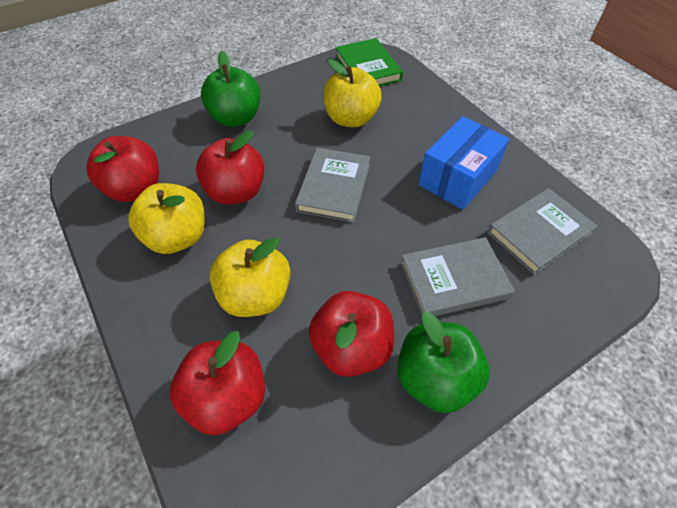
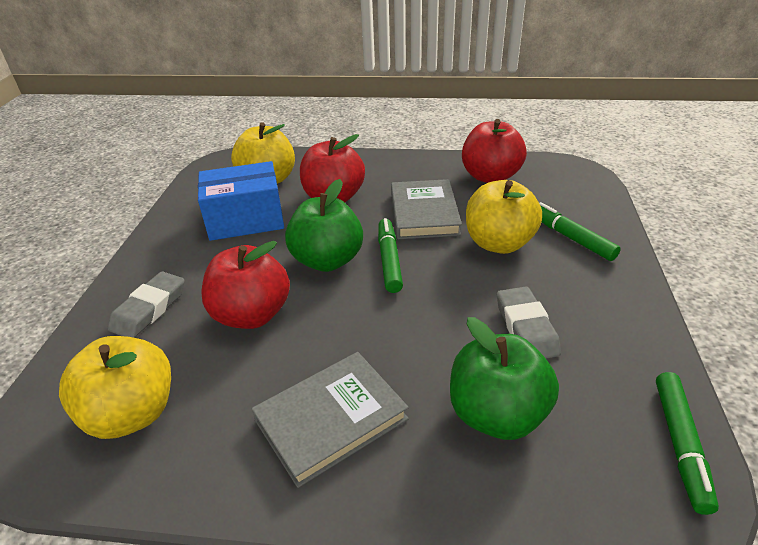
green book: 1 -> 0
green marker: 0 -> 3
grey book: 3 -> 2
grey eraser: 0 -> 2
red apple: 4 -> 3

